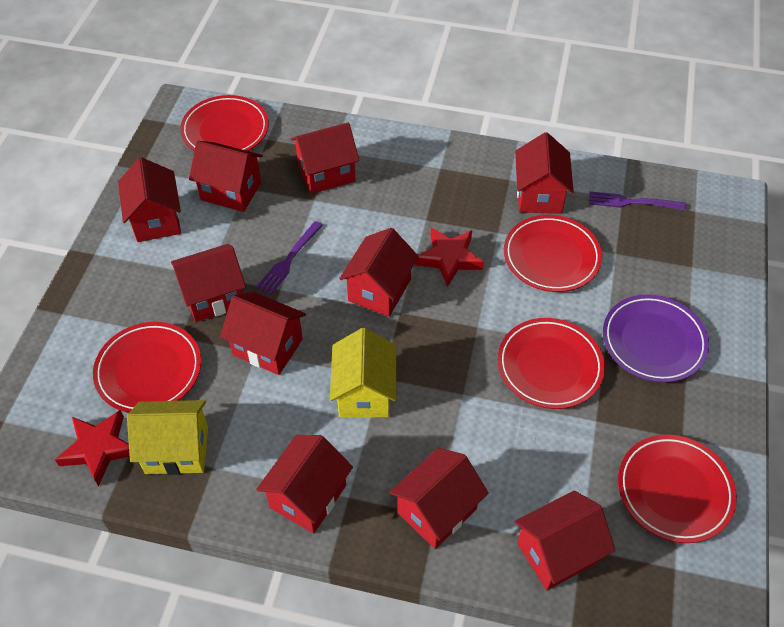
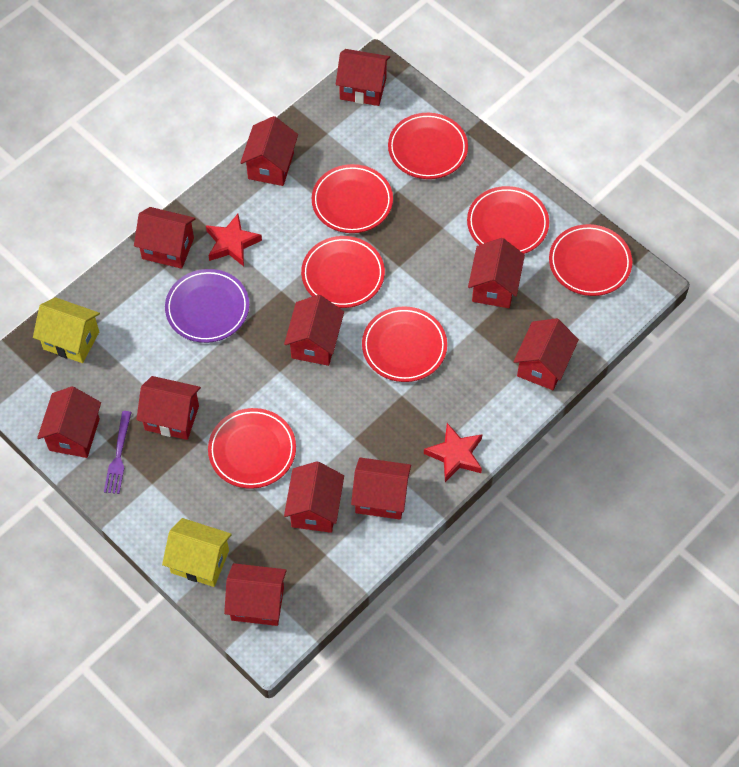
purple fork: 2 -> 1
red house: 10 -> 11
red plate: 5 -> 7

